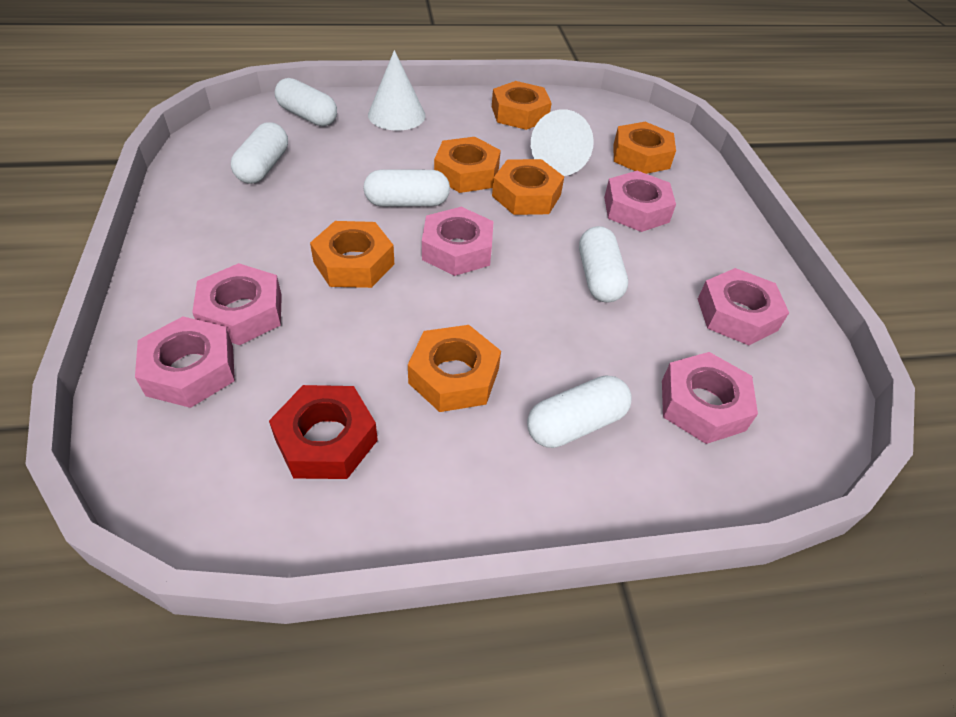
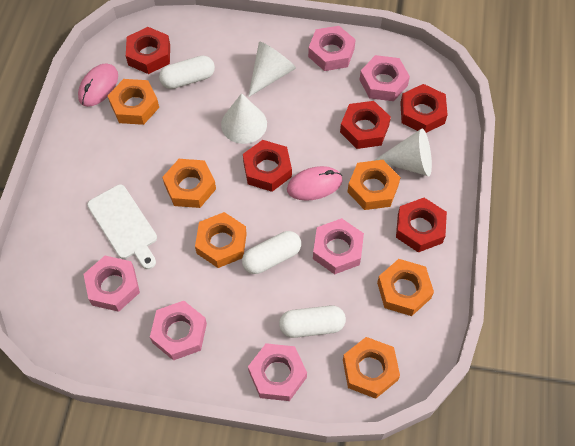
pink mouse: 0 -> 2
red nut: 1 -> 5
white capsule: 5 -> 3
white cone: 2 -> 3
white cutting board: 0 -> 1

